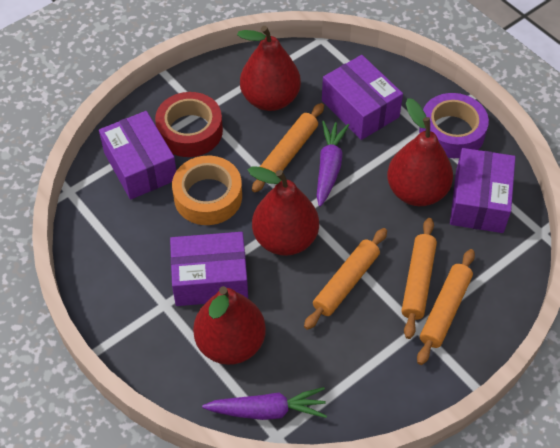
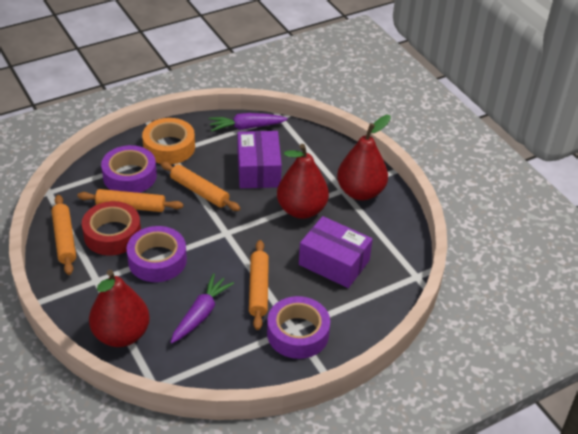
purple box: 4 -> 2
purple tape: 1 -> 3
red pear: 4 -> 3

